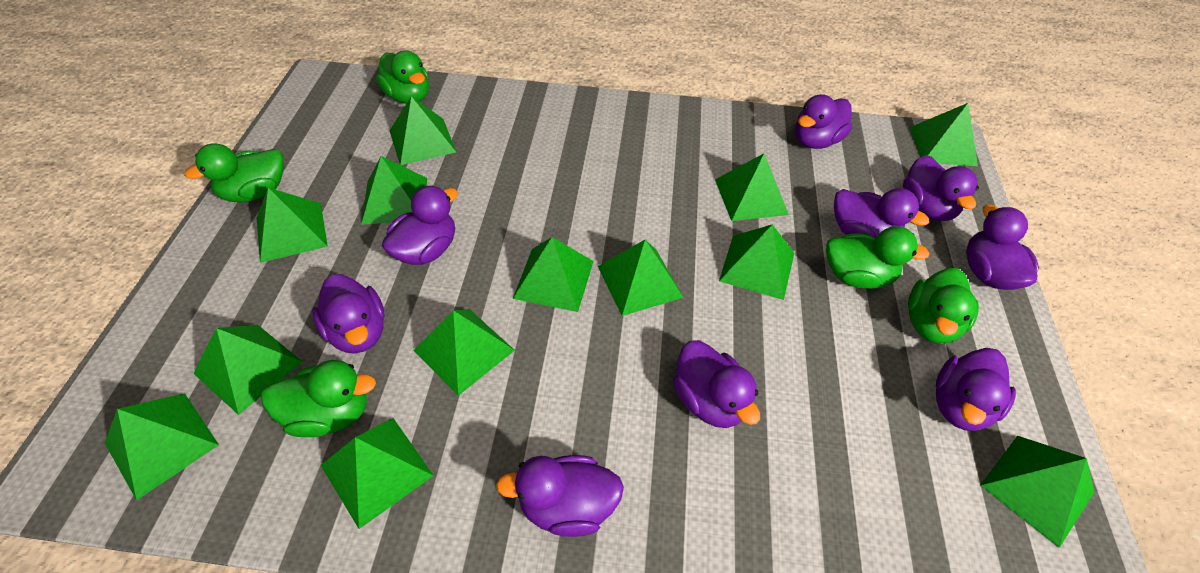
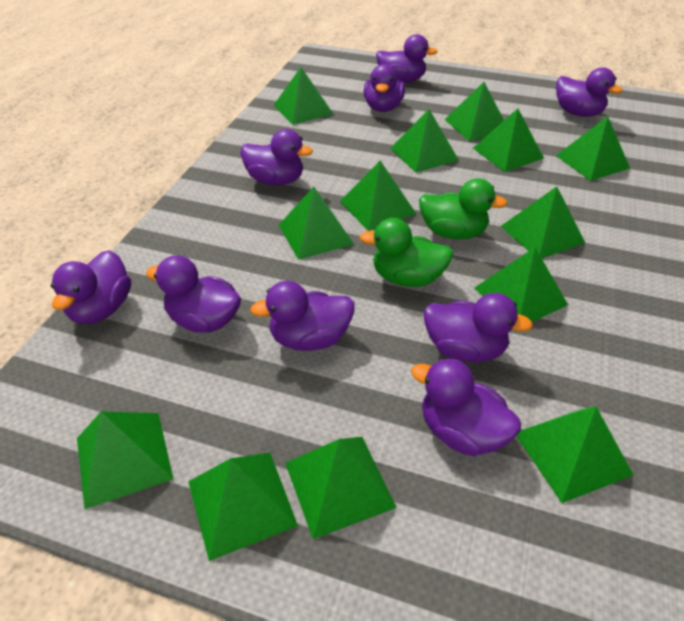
green duck: 5 -> 2

